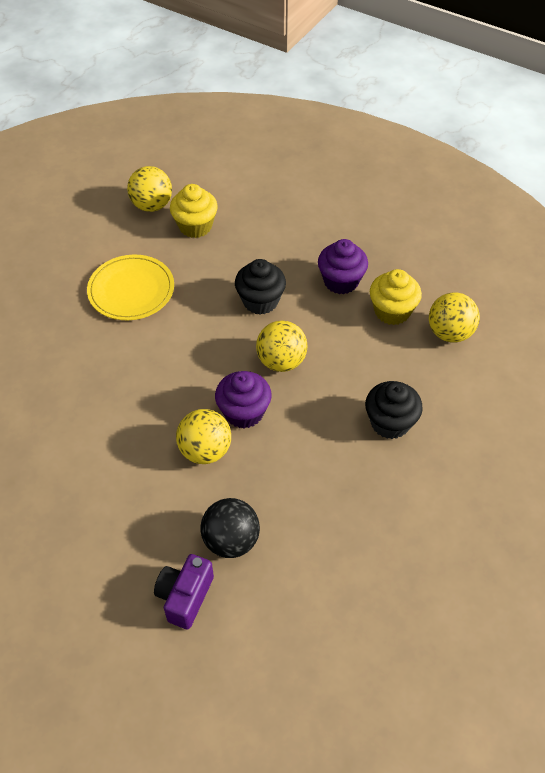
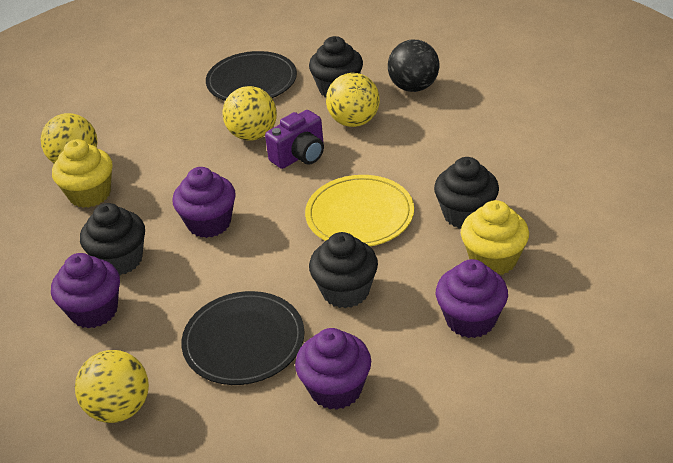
black cupcake: 2 -> 4
black plate: 0 -> 2
purple cupcake: 2 -> 4

